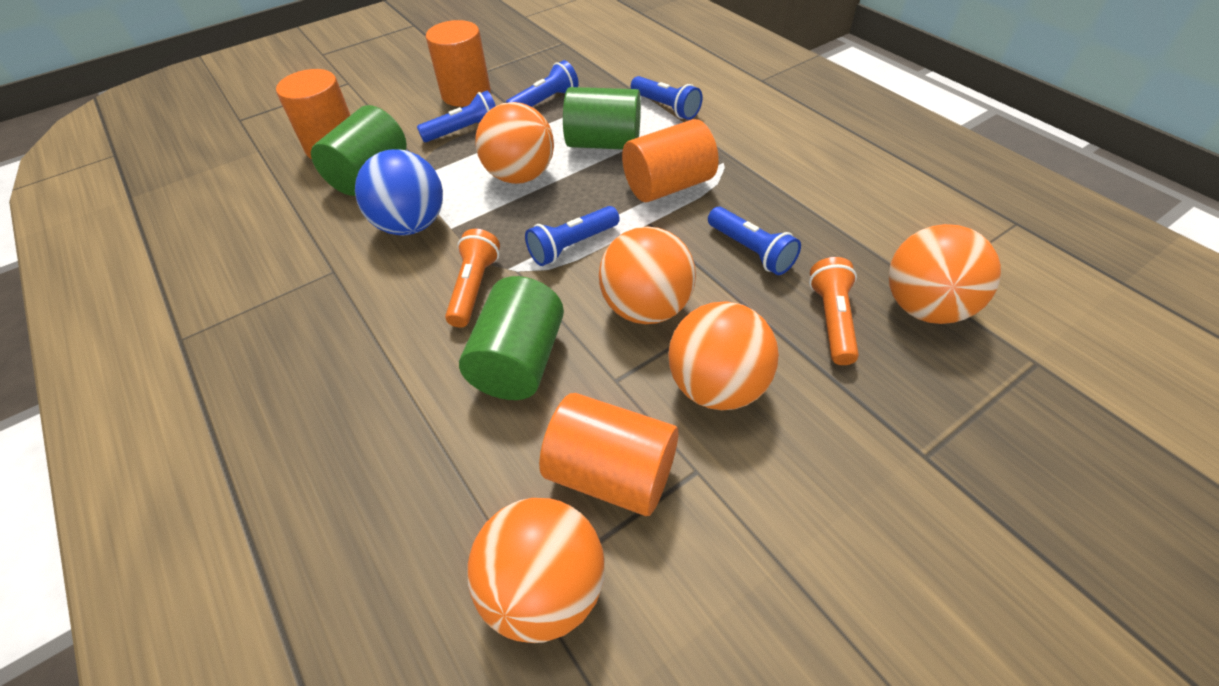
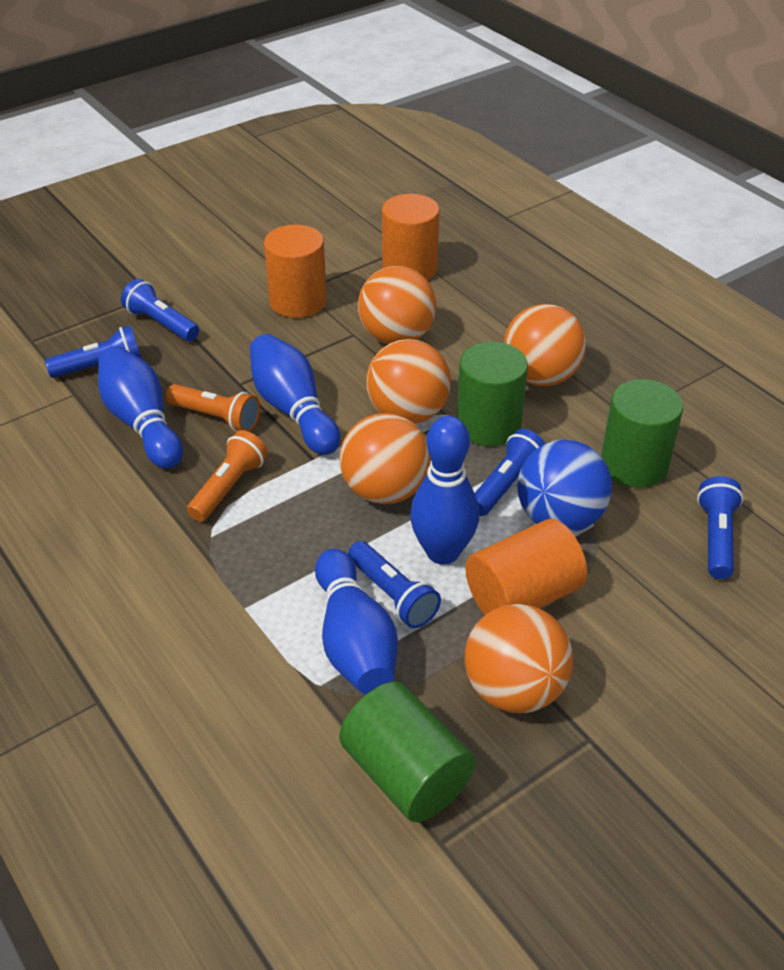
blue bowling pin: 0 -> 4
orange cylinder: 4 -> 3

